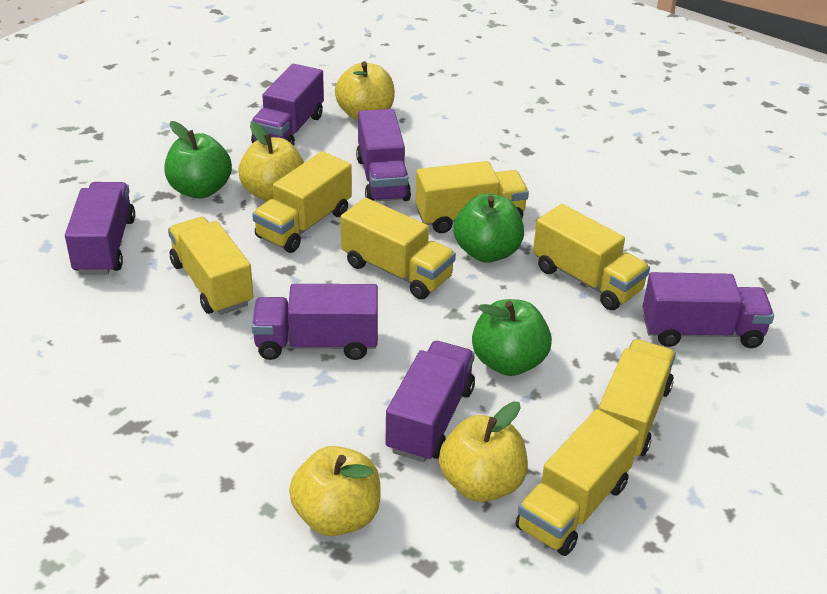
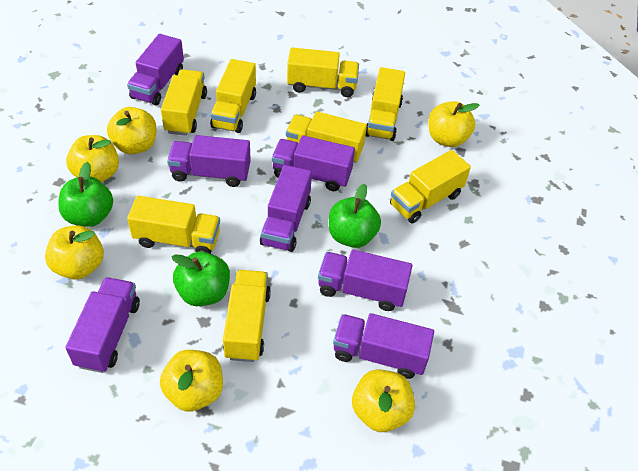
purple truck: 6 -> 7
yellow apple: 4 -> 6
yellow truck: 7 -> 8

